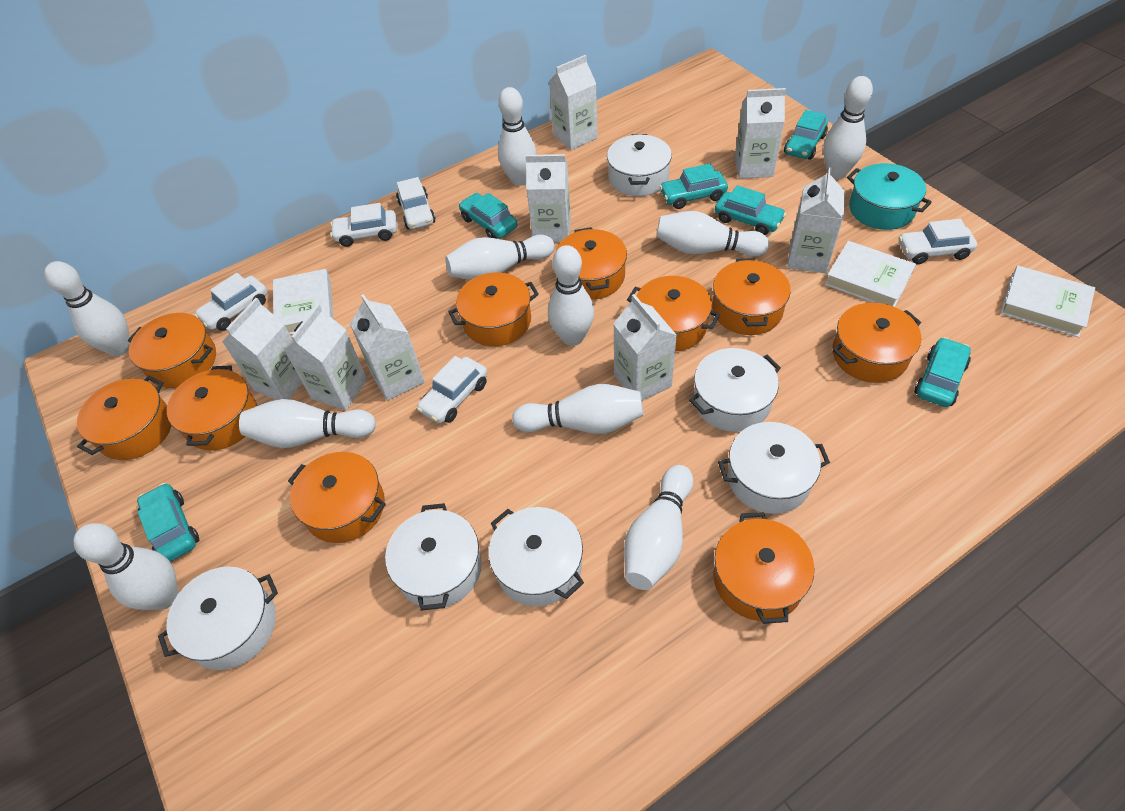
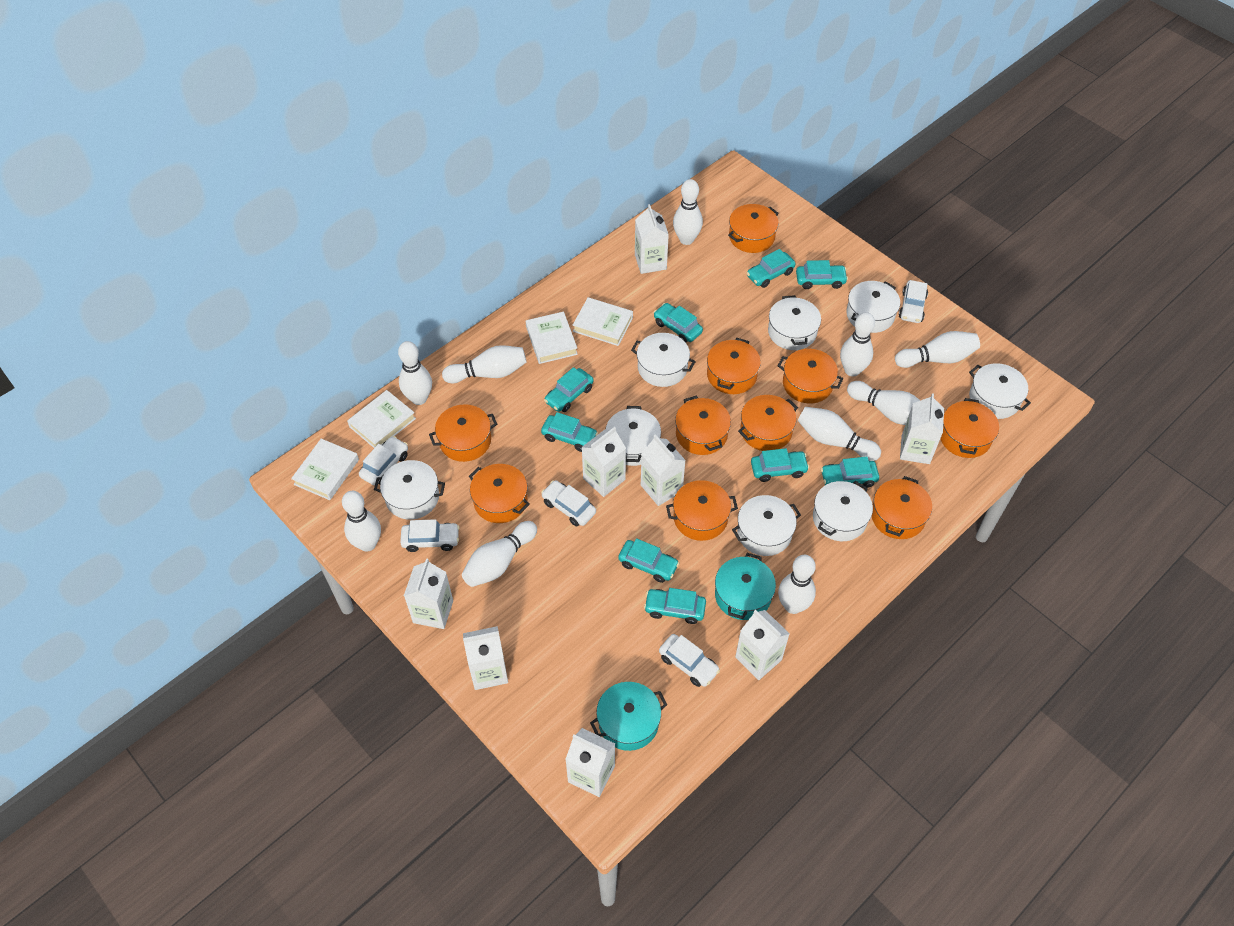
turquoise car: 6 -> 9
turquoise pot: 1 -> 2
white book: 3 -> 4
white pot: 6 -> 8

